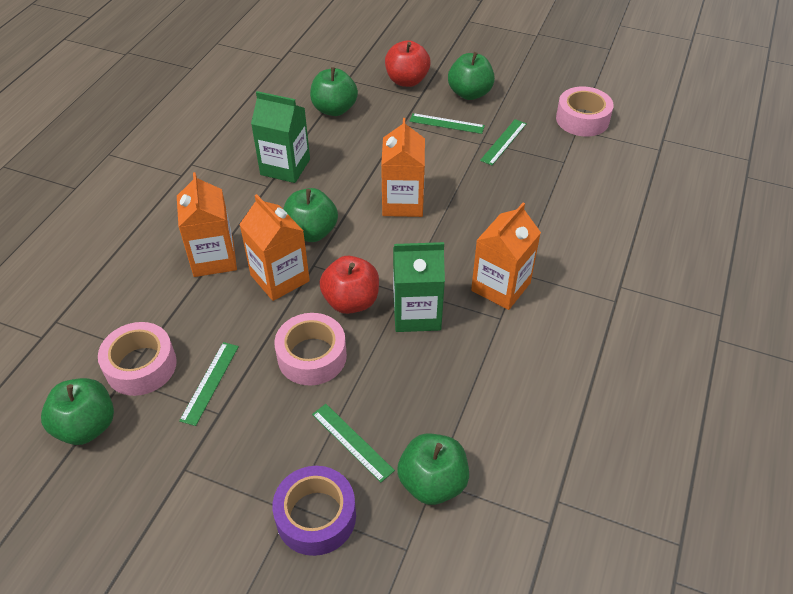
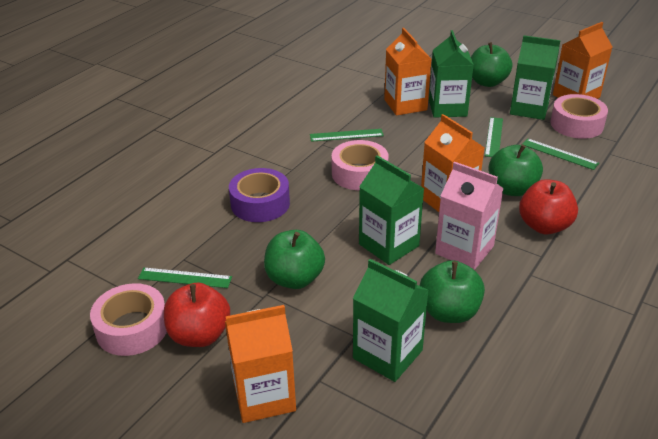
green apple: 5 -> 4
green carton: 2 -> 4
pink carton: 0 -> 1

